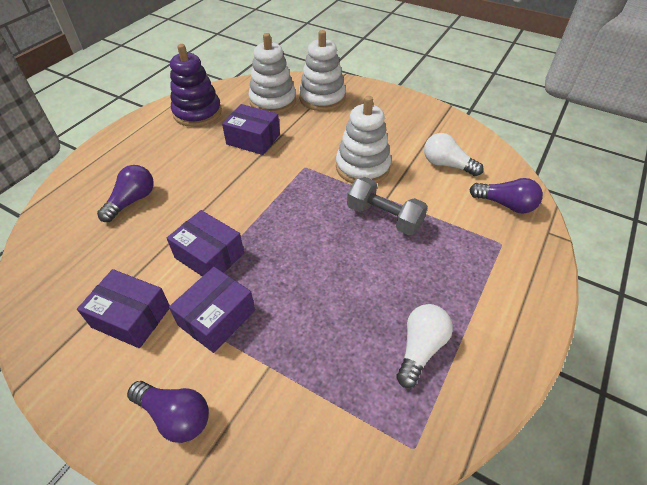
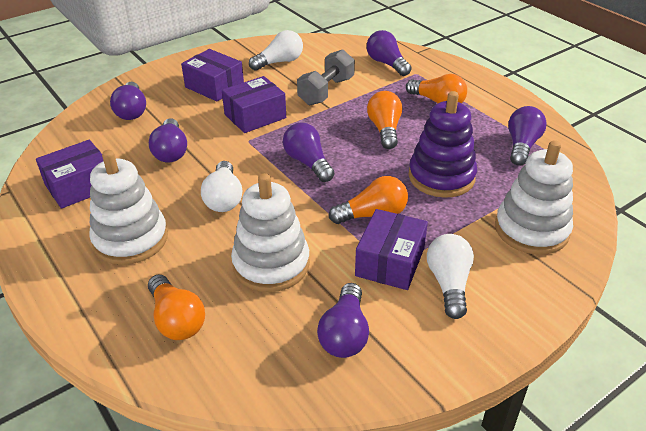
orange light bulb: 0 -> 4
purple light bulb: 3 -> 6
white light bulb: 2 -> 3

